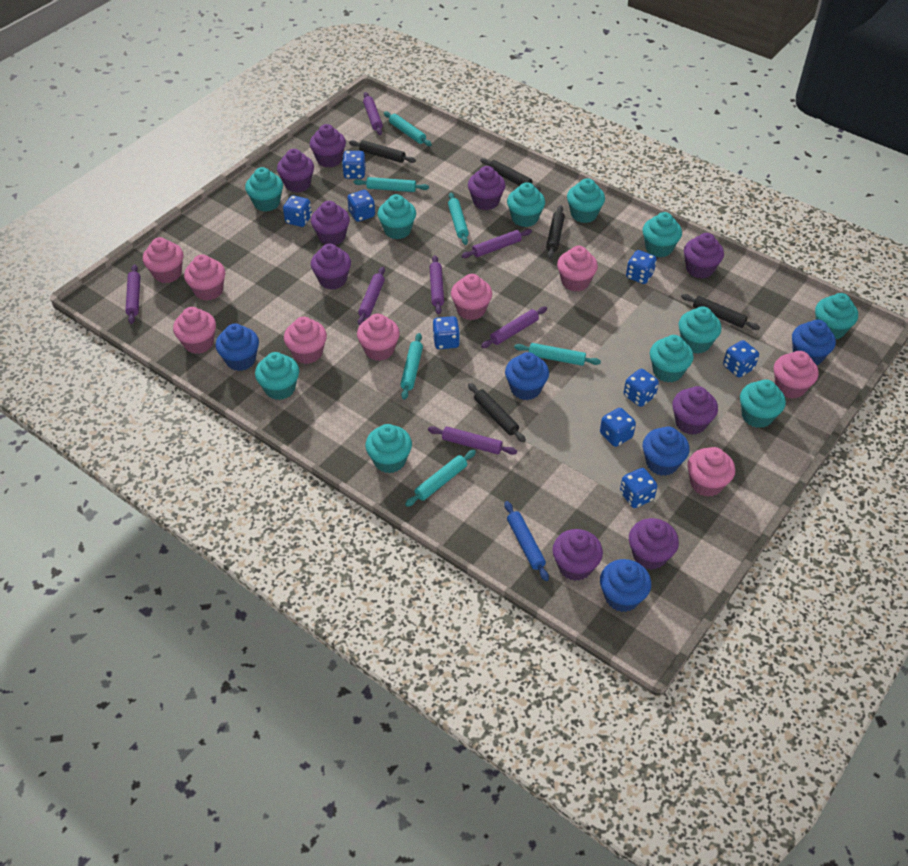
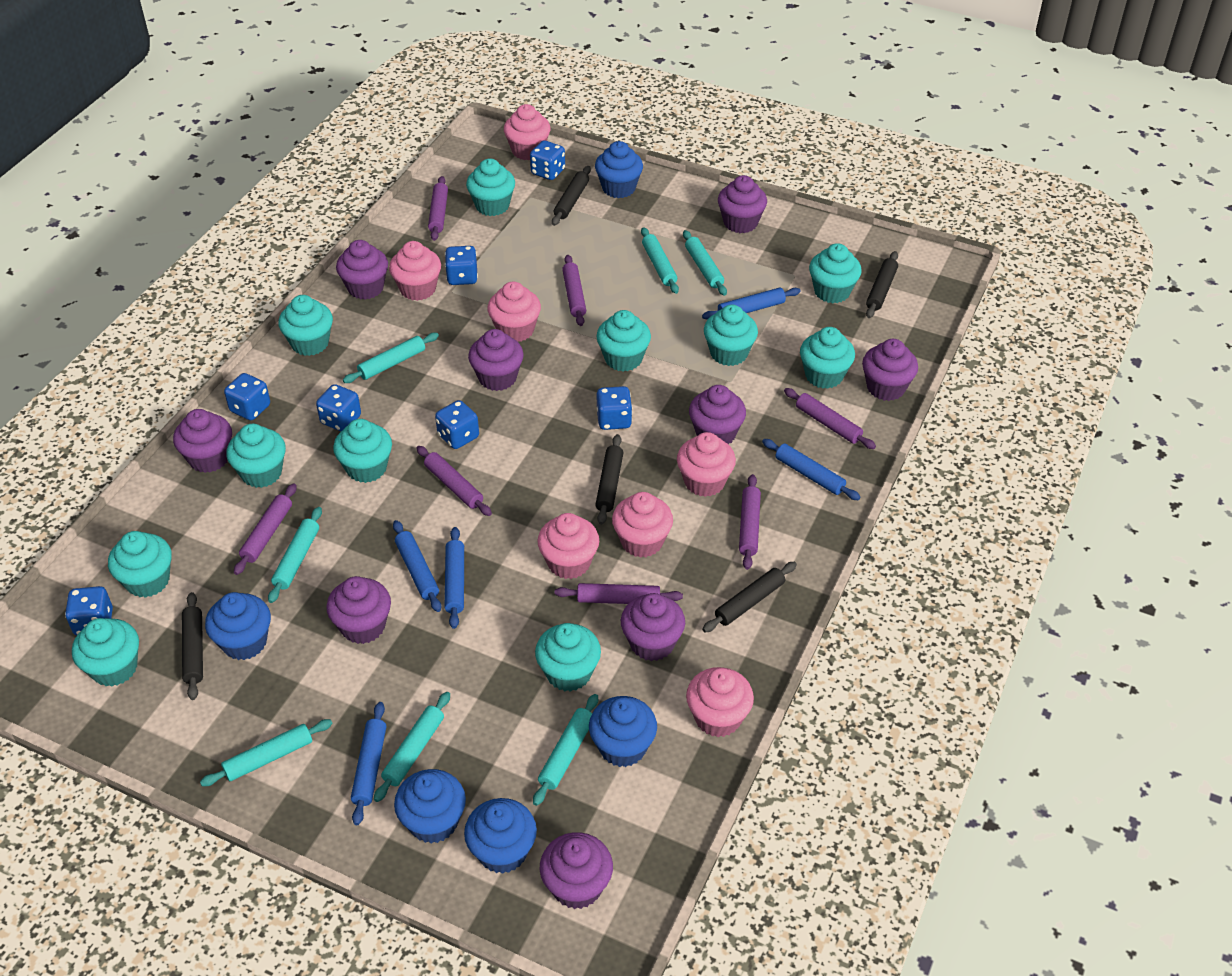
blue dice: 9 -> 7
blue rolling pin: 1 -> 5
pink cupcake: 9 -> 7
turquoise rolling pin: 6 -> 7

